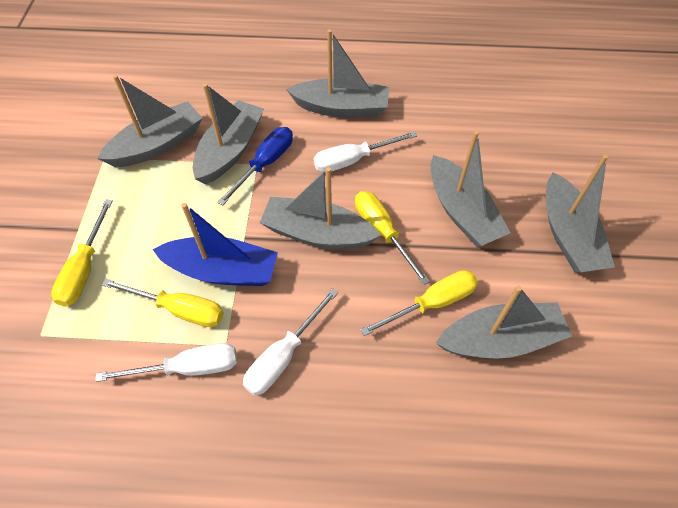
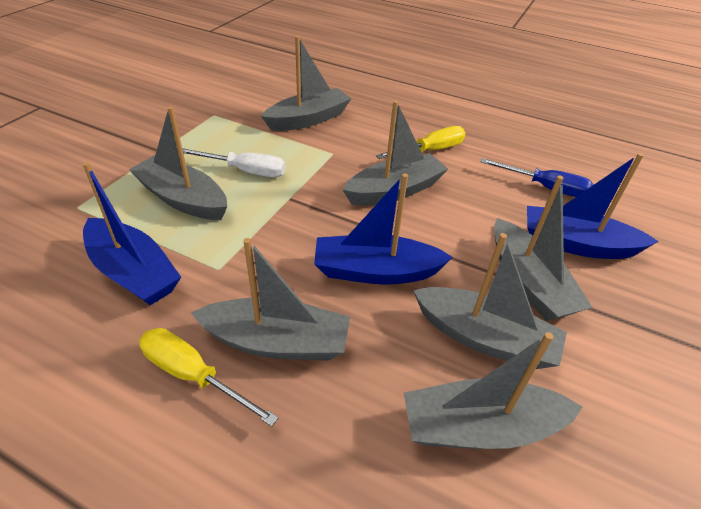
blue boat: 1 -> 3
white screwdriver: 3 -> 1
yellow screwdriver: 4 -> 2

